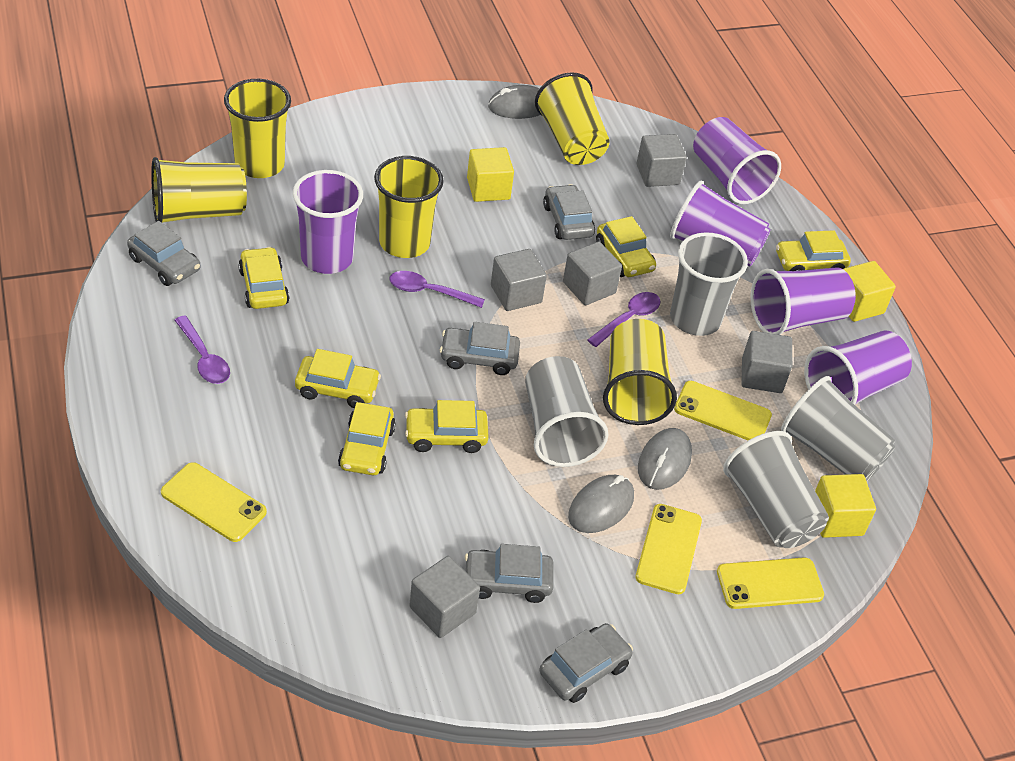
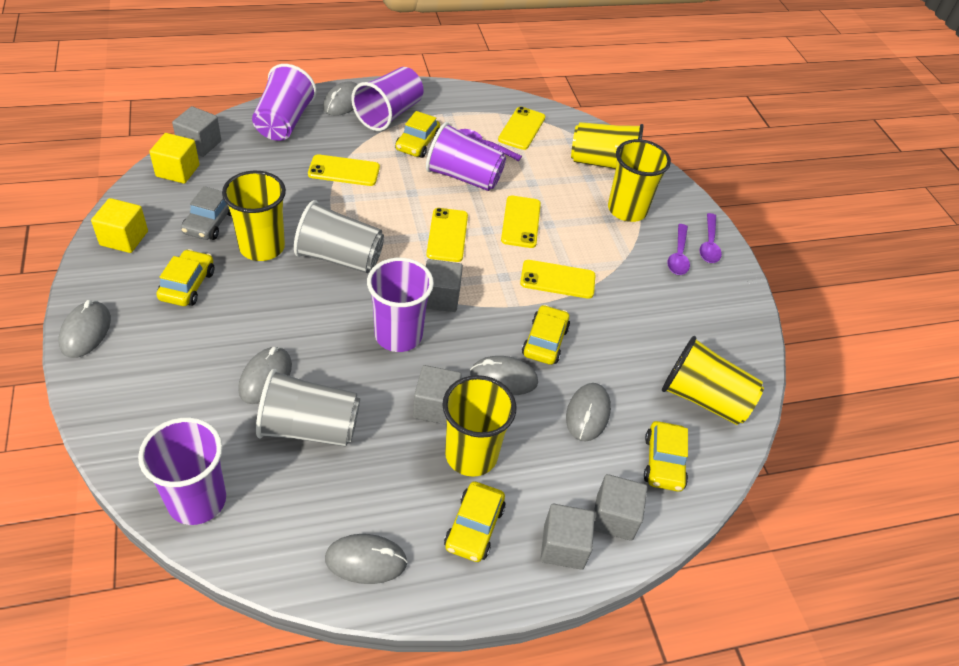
grey car: 5 -> 1
grey cup: 4 -> 2
grey mouse: 3 -> 6
yellow car: 6 -> 5
yellow cube: 3 -> 2
yellow phone: 4 -> 5

